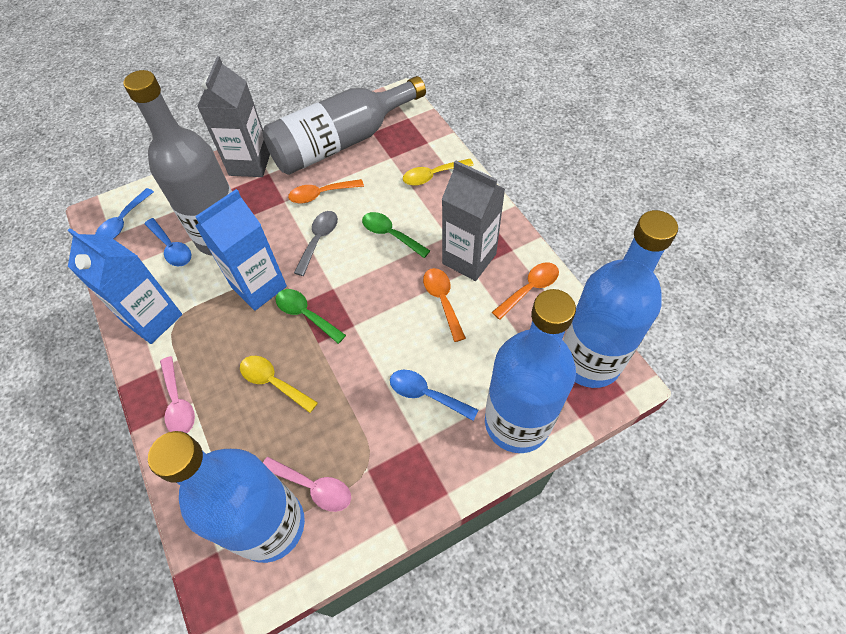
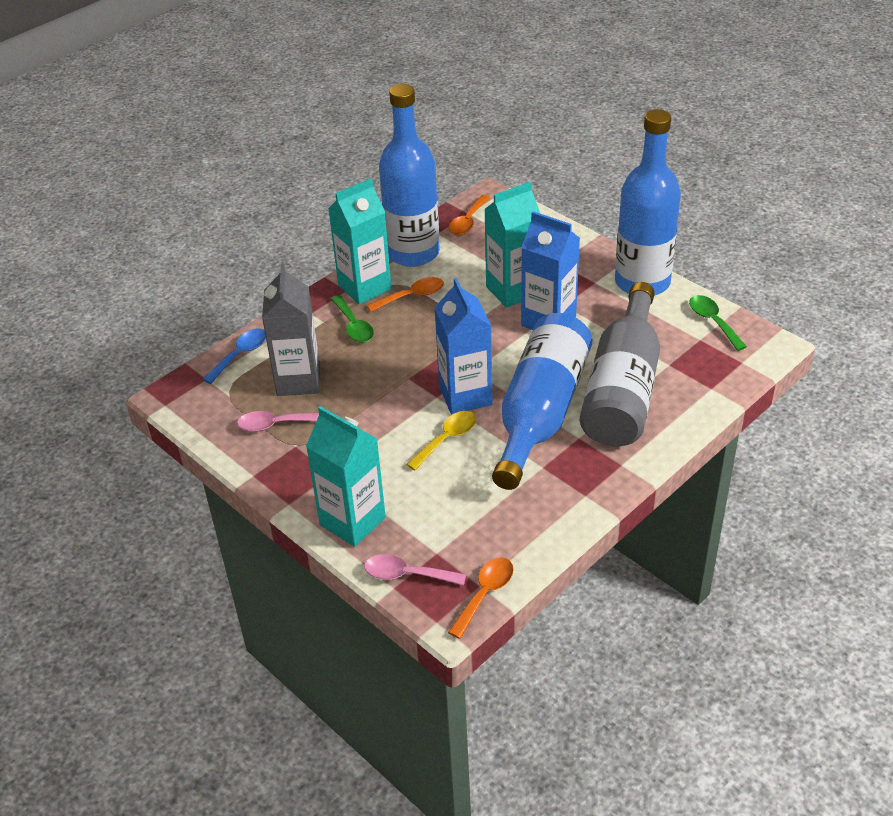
blue spoon: 3 -> 1
grey bottle: 2 -> 1
grey carton: 2 -> 1
grey spoon: 1 -> 0
turquoise carton: 0 -> 3
yellow spoon: 2 -> 1

